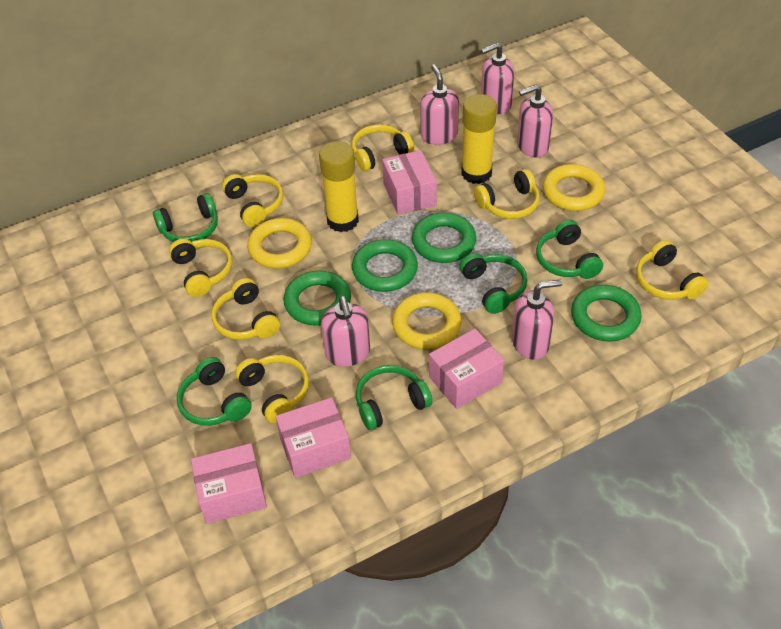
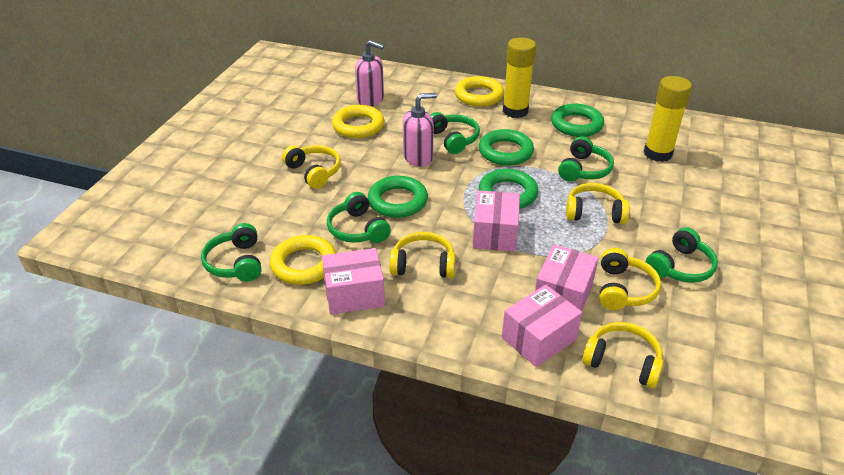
pink soap dispenser: 5 -> 2
yellow headphones: 7 -> 5

